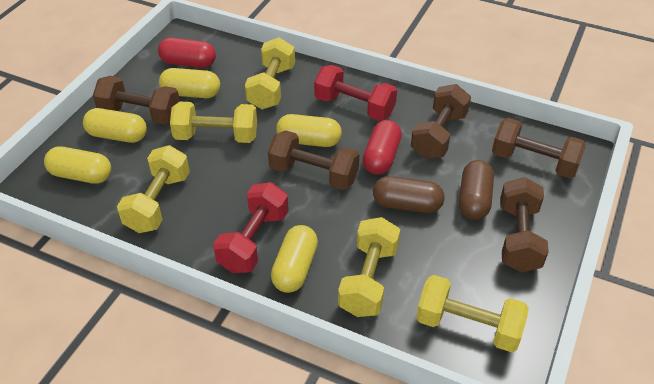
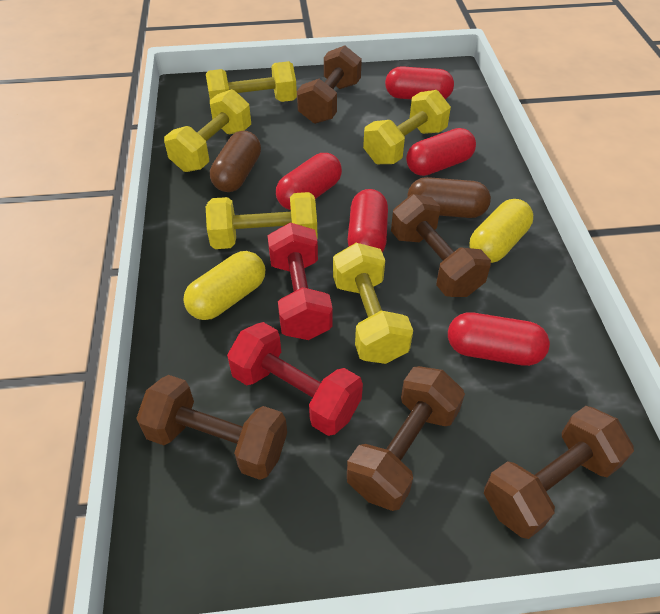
red capsule: 2 -> 5
yellow capsule: 5 -> 2

